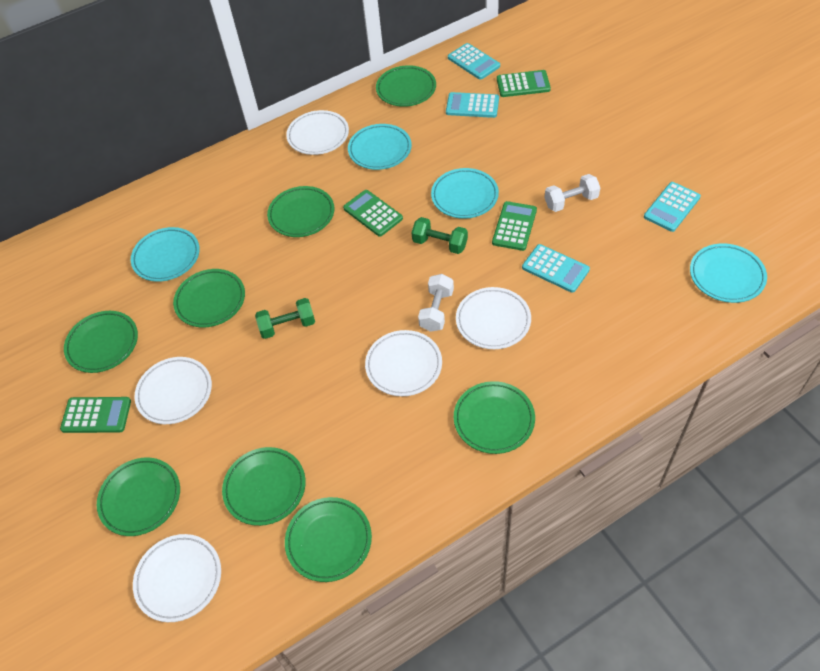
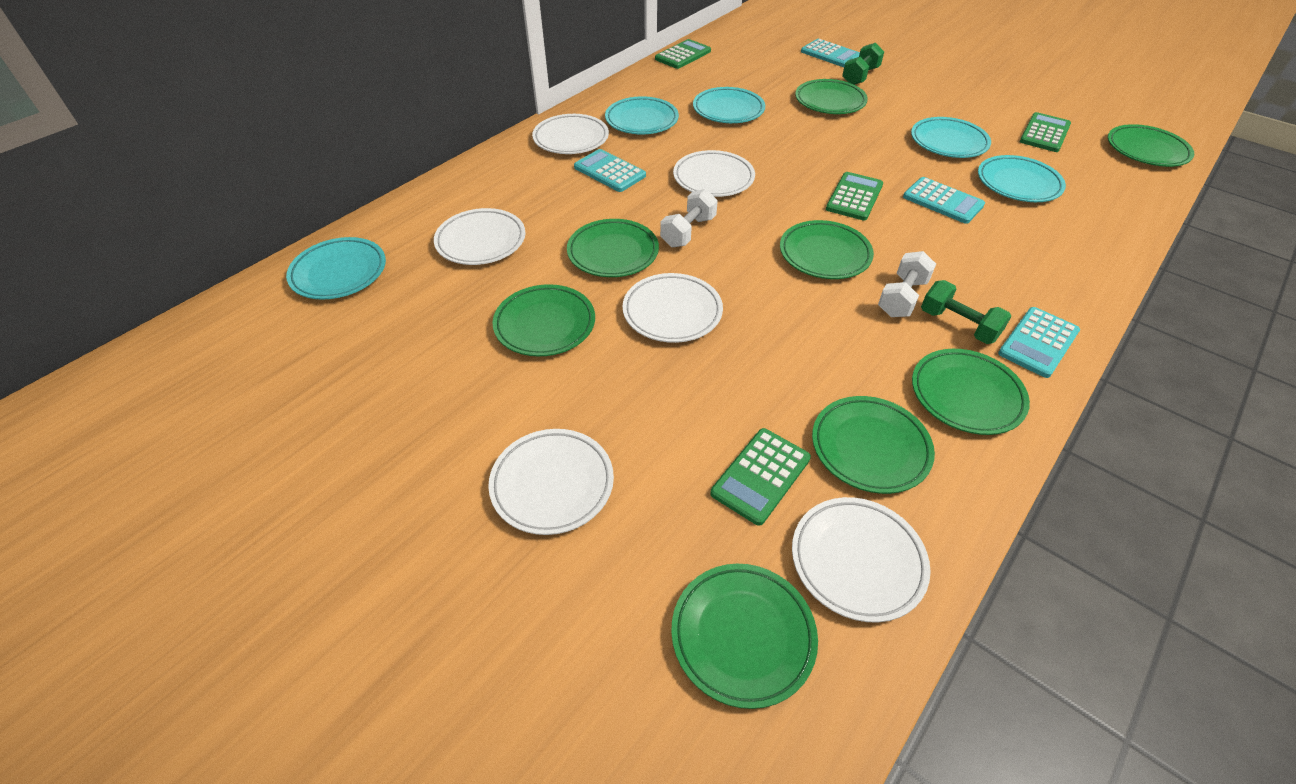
turquoise plate: 4 -> 5
white plate: 5 -> 6

